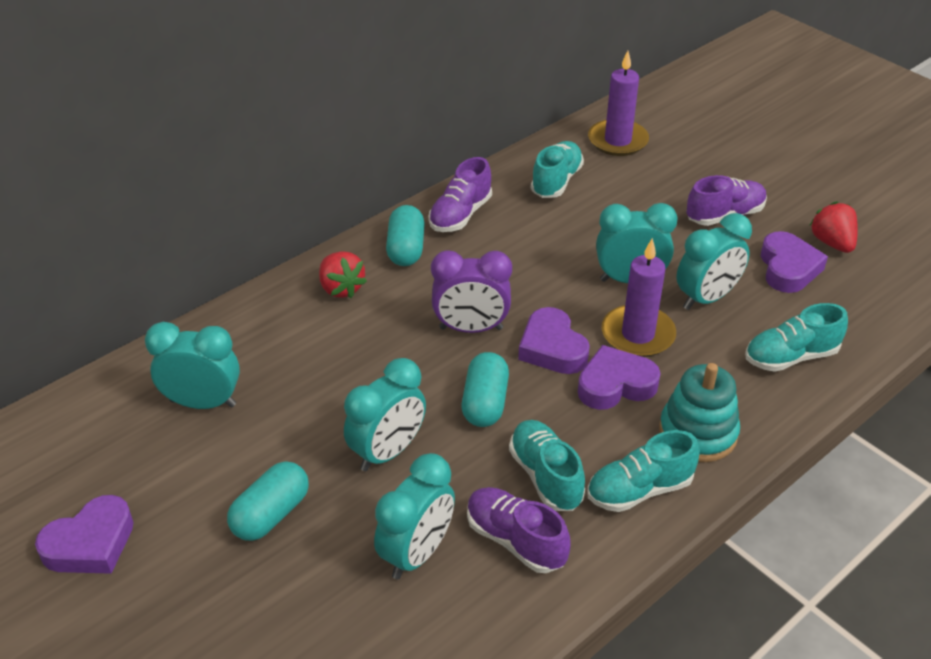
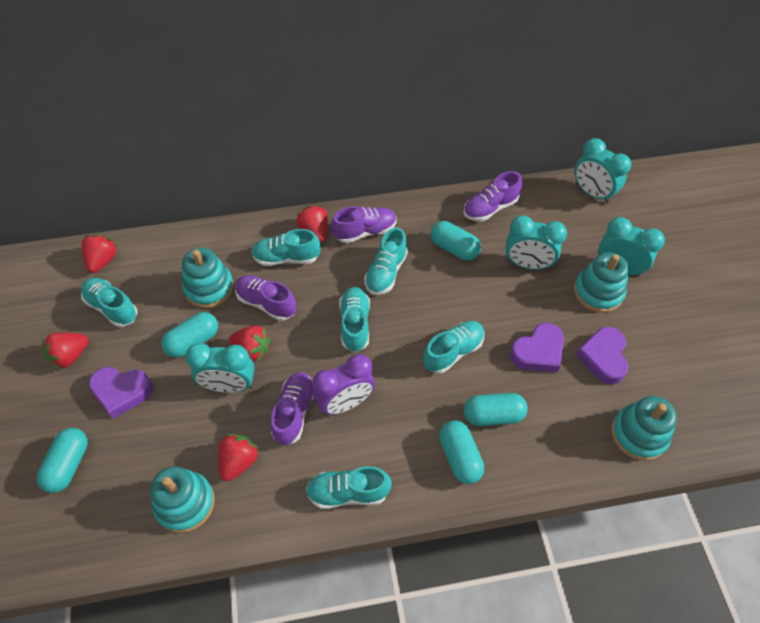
purple candle: 2 -> 0
purple heart: 4 -> 3
purple shoe: 3 -> 4
red strawberry: 2 -> 5
turquoise capsule: 3 -> 5
turquoise clock: 5 -> 4
turquoise shoe: 4 -> 6
turquoise stacking toy: 1 -> 4

